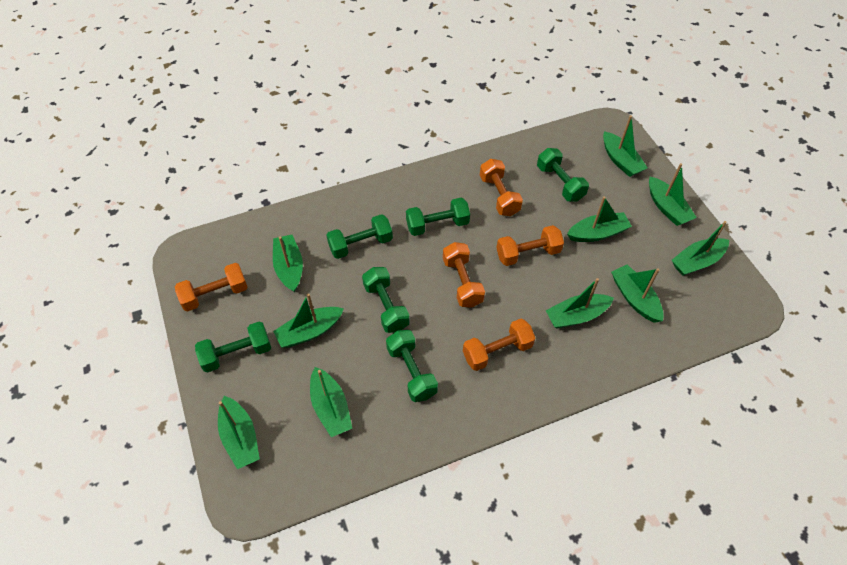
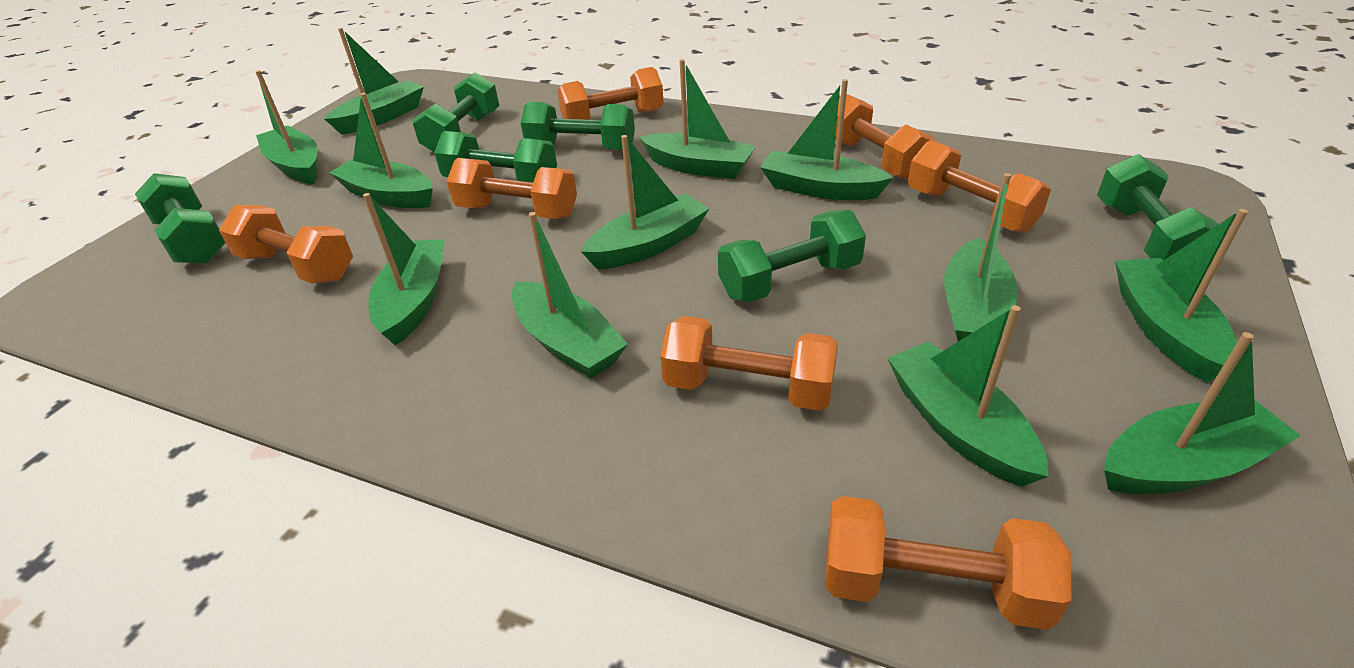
green boat: 10 -> 12
orange dumbbell: 5 -> 7

